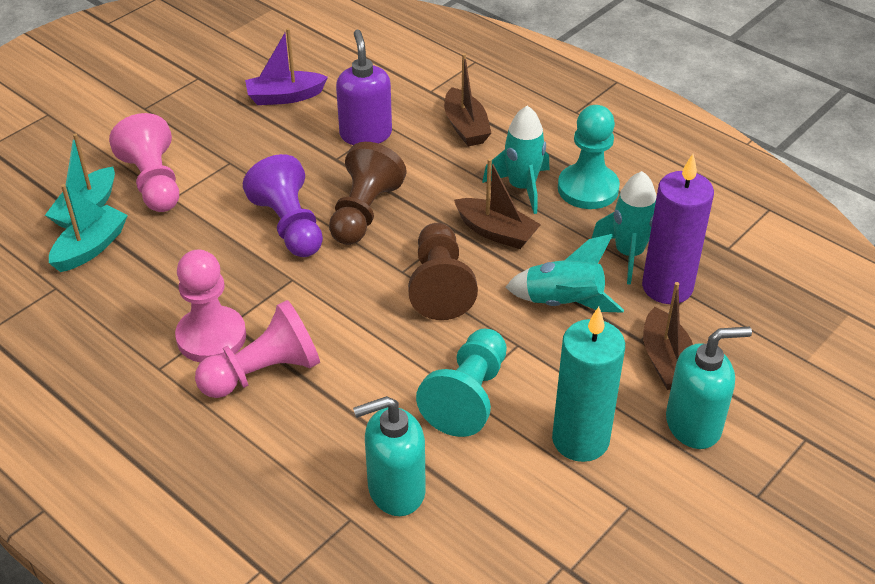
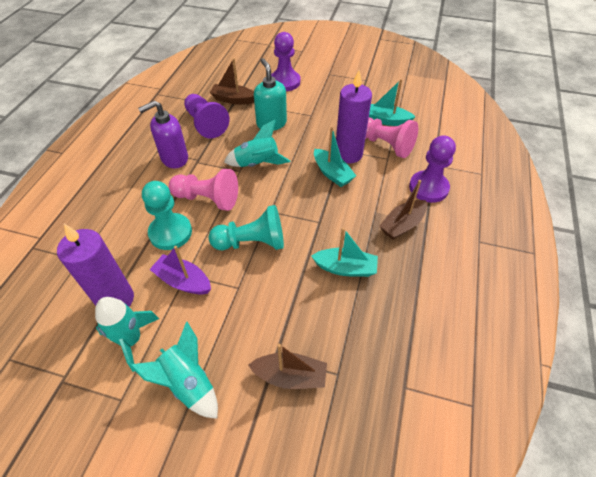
brown pawn: 2 -> 0
pink pawn: 3 -> 2
purple candle: 1 -> 2
purple pawn: 1 -> 3
turquoise boat: 2 -> 3
turquoise candle: 1 -> 0
turquoise soap dispenser: 2 -> 1

